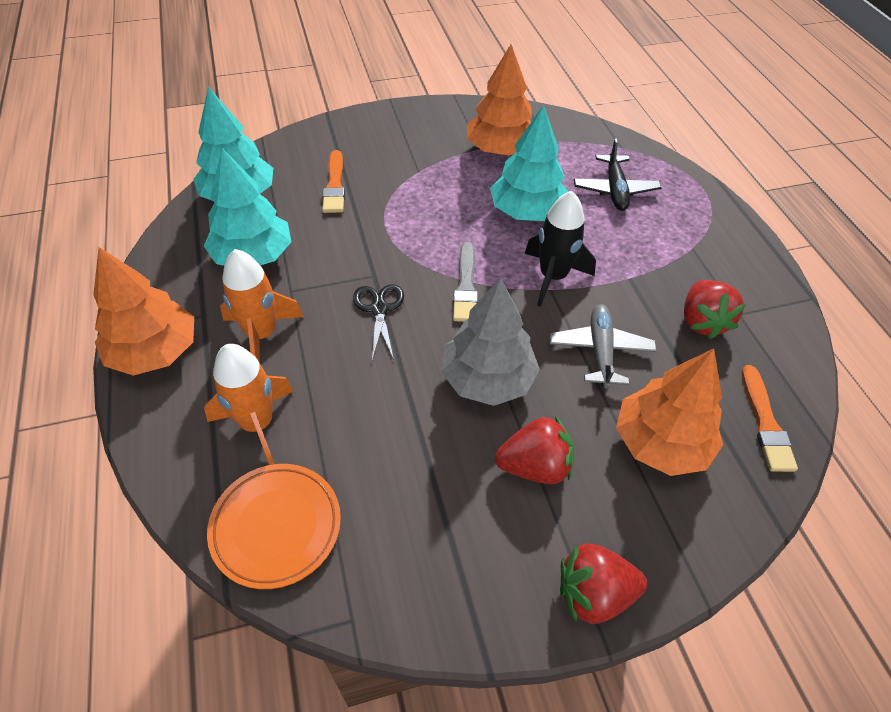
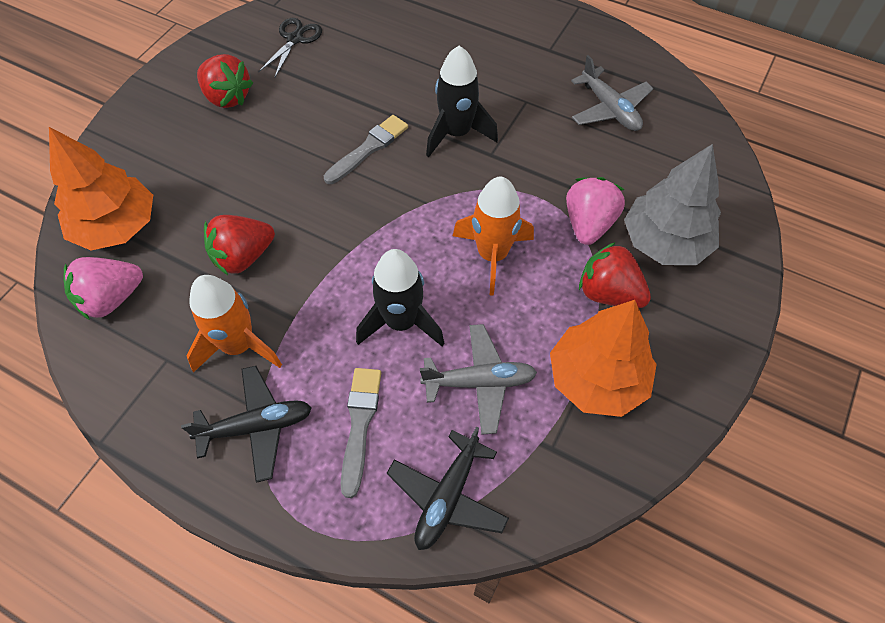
black plane: 1 -> 2
black rocket: 1 -> 2
grey brush: 1 -> 2
grey plane: 1 -> 2
orange brush: 2 -> 0
orange plate: 1 -> 0
orange tree: 3 -> 2
pink strawberry: 0 -> 2
turquoise tree: 3 -> 0

